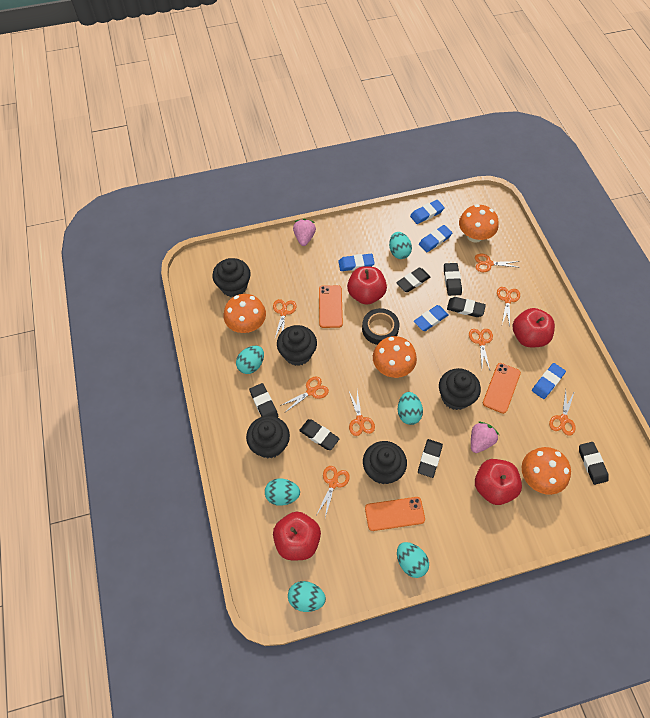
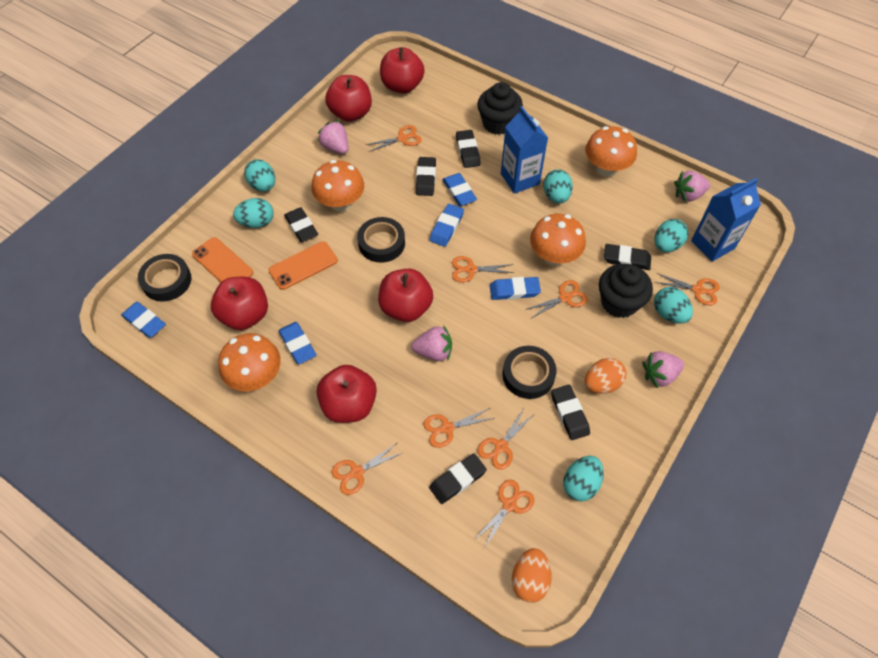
black cupcake: 5 -> 2
black eraser: 7 -> 6
black tape: 1 -> 3
blue carton: 0 -> 2
orange egg: 0 -> 2
orange phone: 3 -> 2
pink strawberry: 2 -> 4
red apple: 4 -> 5

